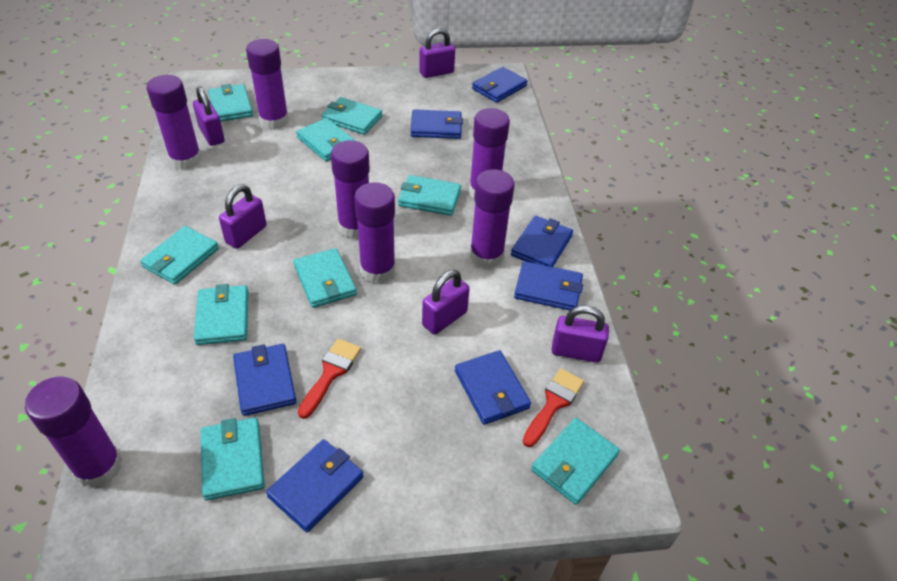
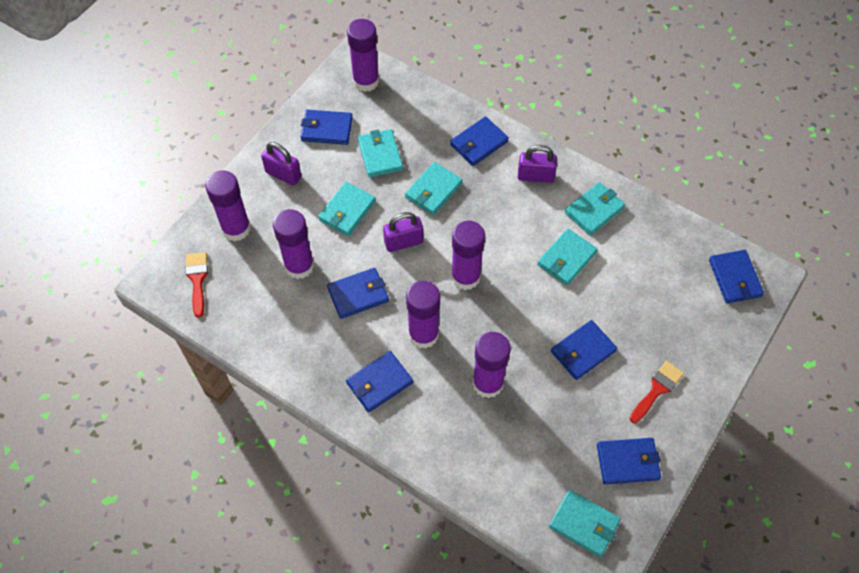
purple glue stick: 7 -> 6
purple padlock: 5 -> 3
turquoise wallet: 9 -> 6

